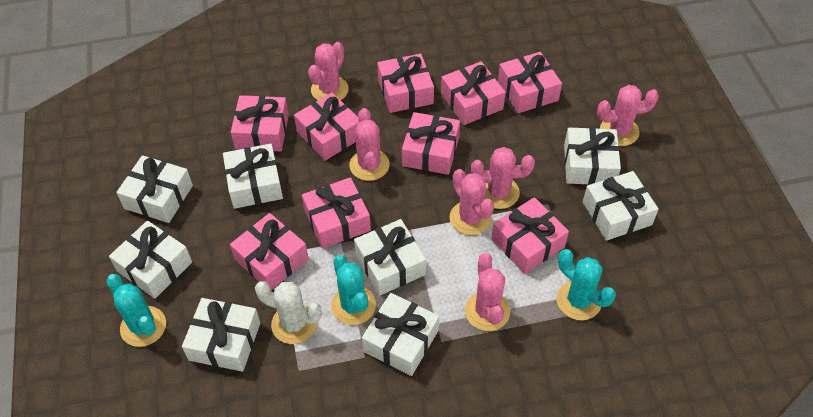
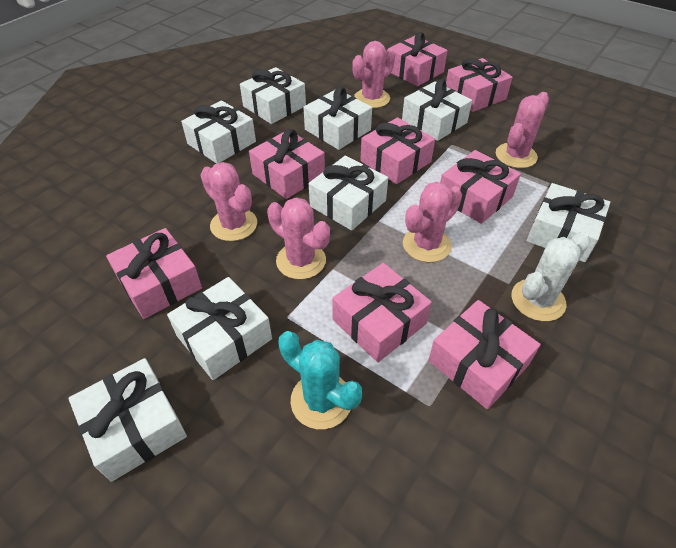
pink cactus: 6 -> 5
pink gift: 9 -> 8
turquoise cactus: 3 -> 1

